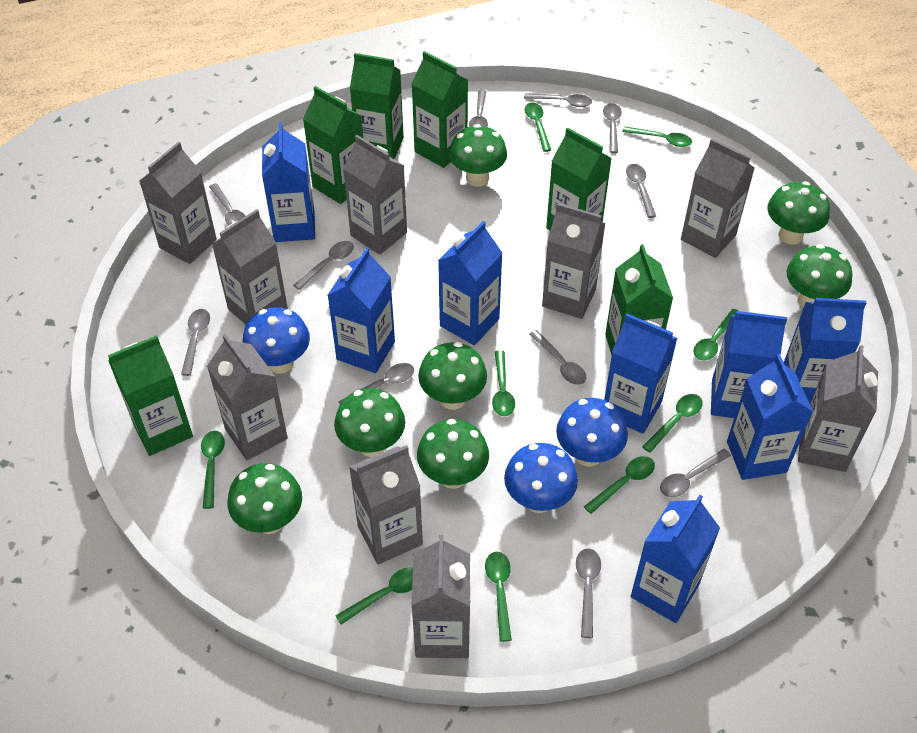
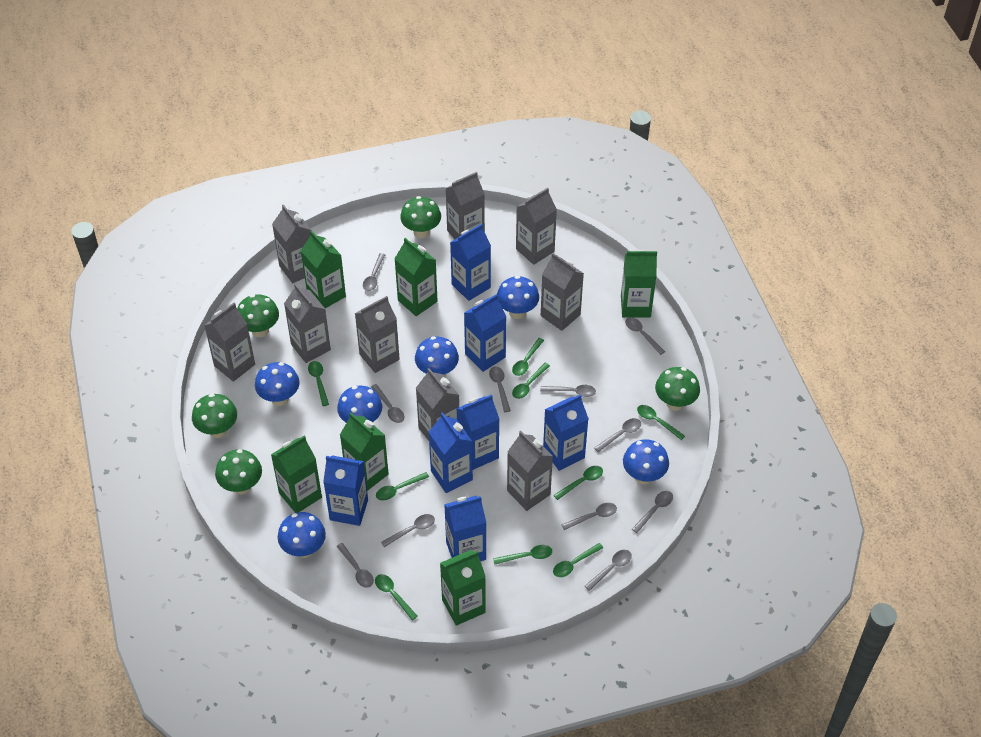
blue carton: 8 -> 7
blue mushroom: 3 -> 6
green mushroom: 7 -> 5

